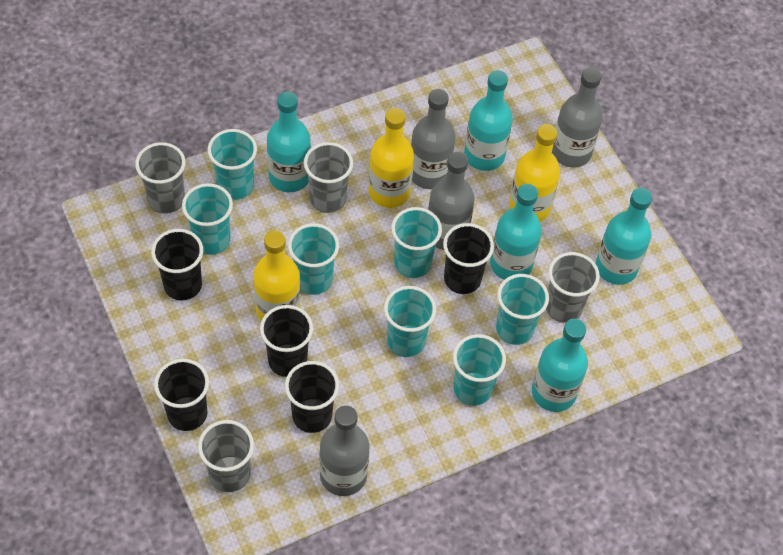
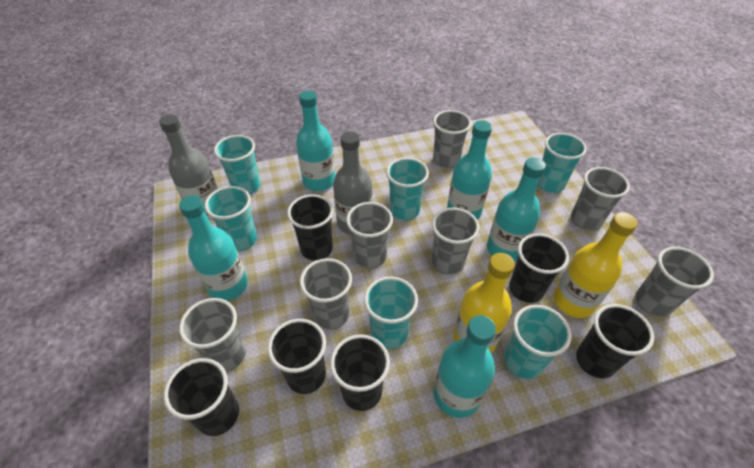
black cup: 5 -> 6
grey bottle: 4 -> 2
grey cup: 4 -> 7
turquoise cup: 7 -> 6
yellow bottle: 3 -> 2

